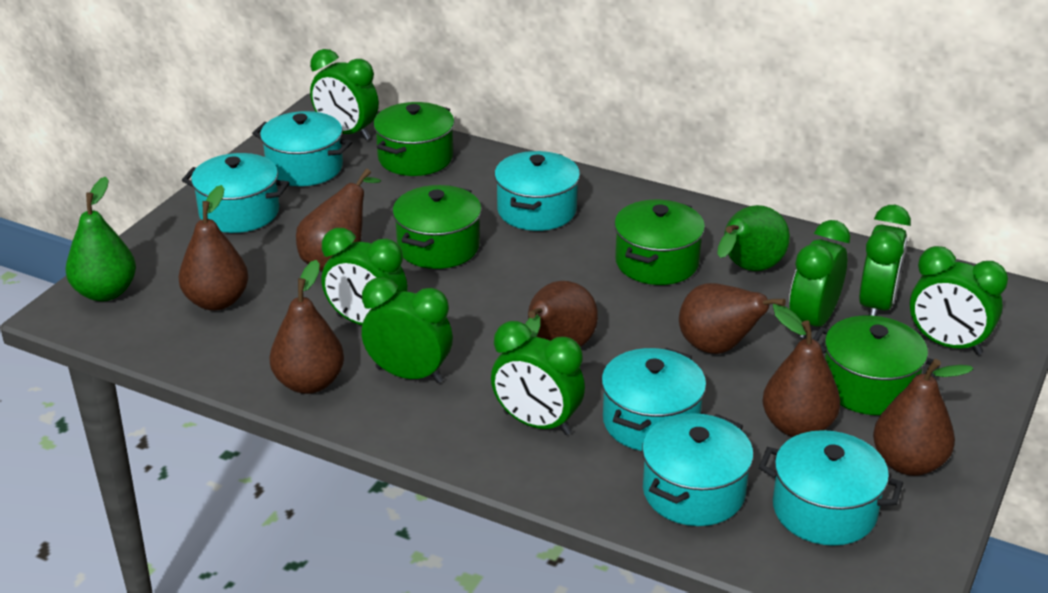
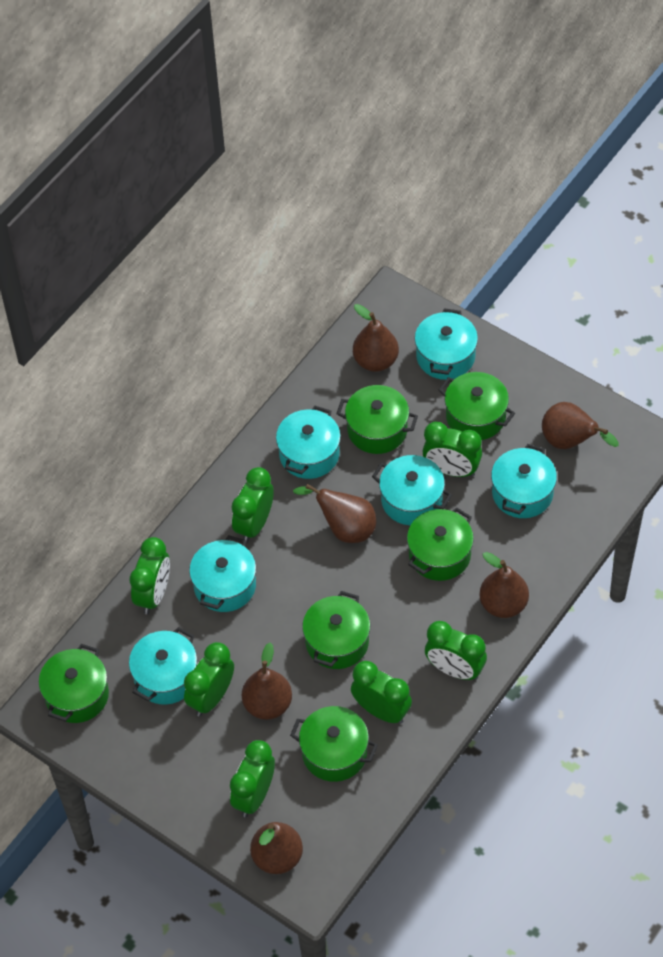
brown pear: 7 -> 6
green pear: 2 -> 0
green pot: 4 -> 6

